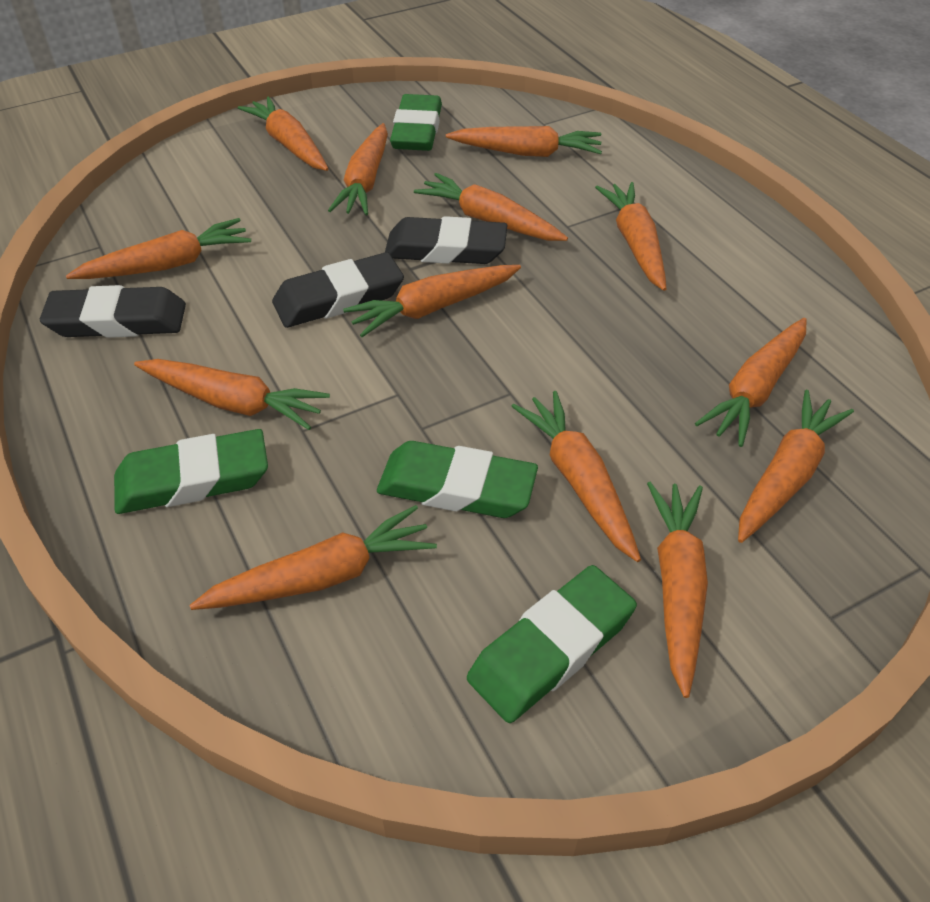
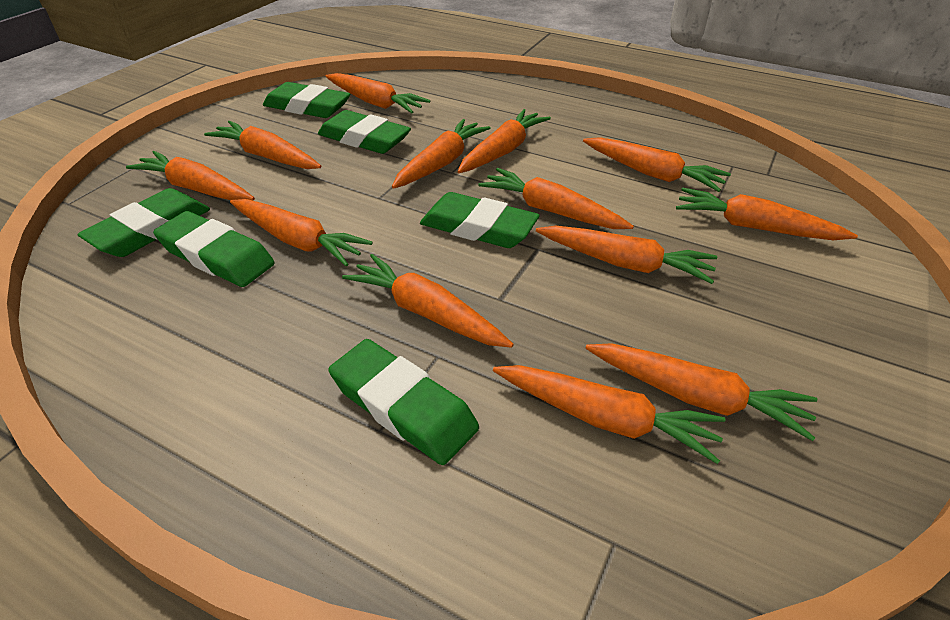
black eraser: 3 -> 0
green eraser: 4 -> 6

